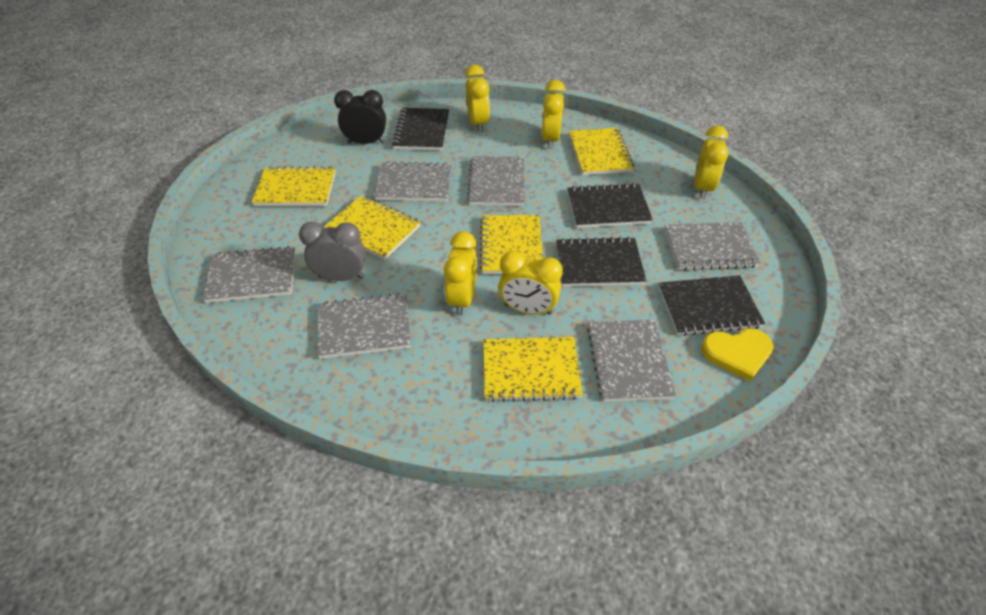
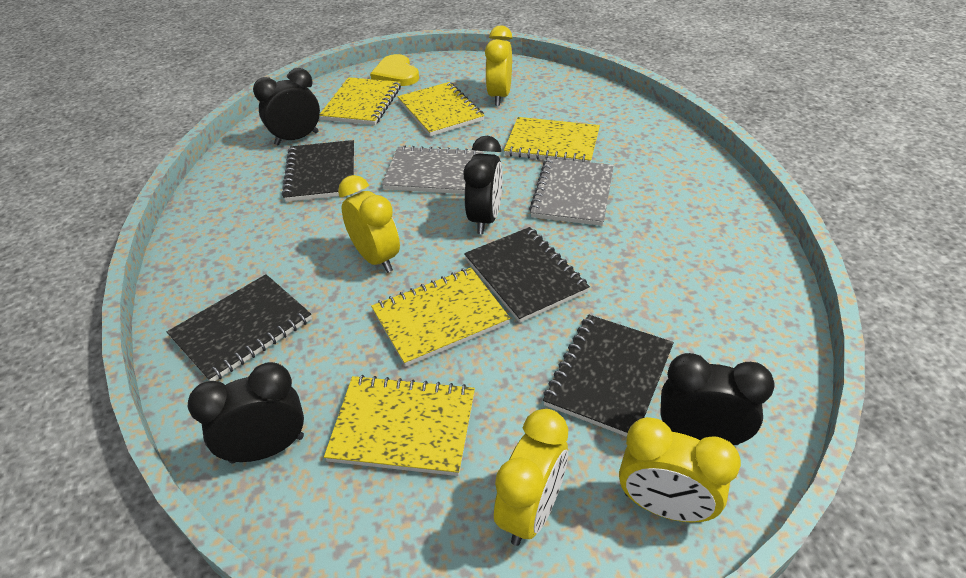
black clock: 1 -> 4
grey clock: 1 -> 0
grey notebook: 6 -> 2
yellow clock: 5 -> 4

